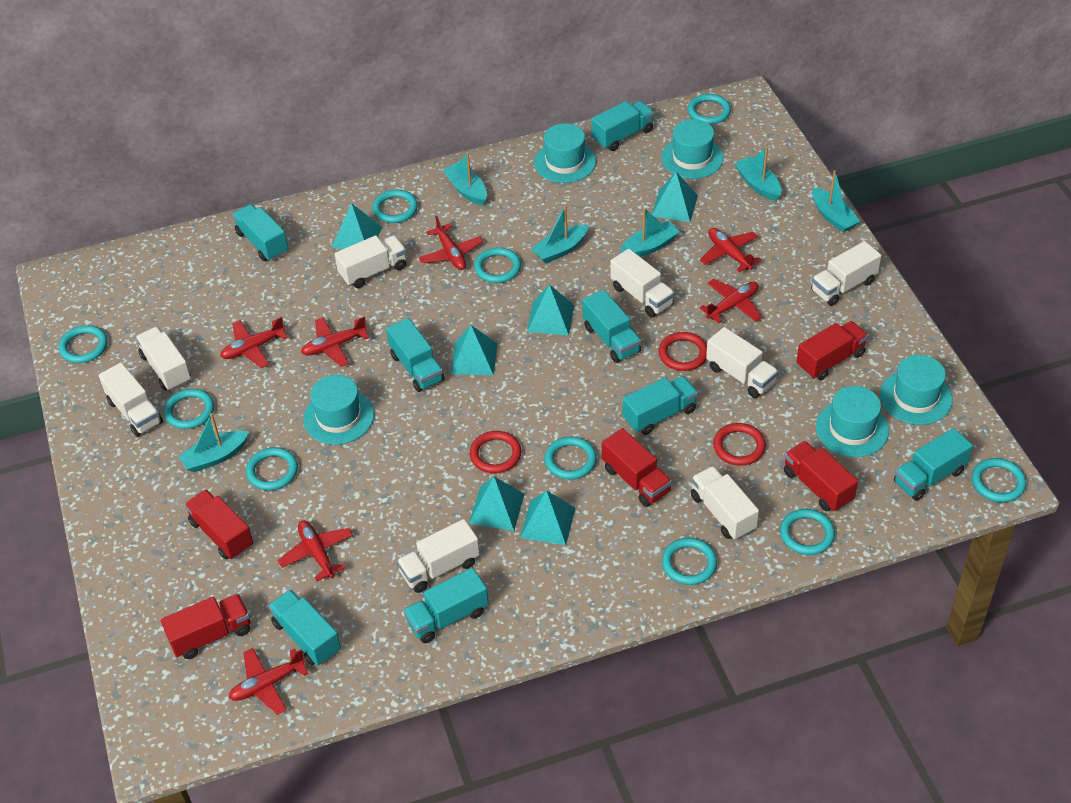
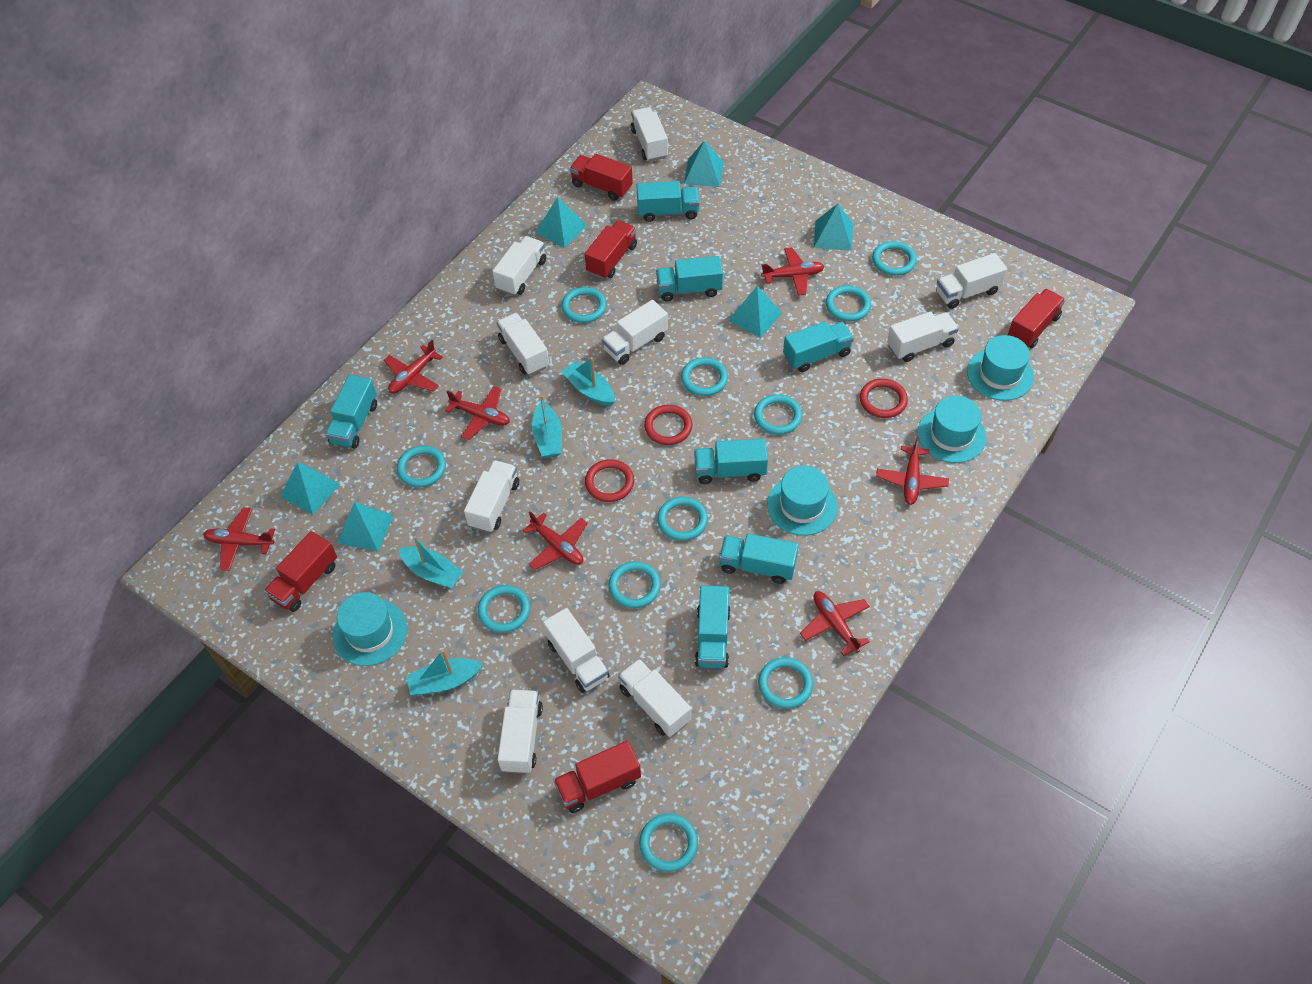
turquoise boat: 6 -> 4
turquoise hat: 5 -> 4
turquoise ring: 10 -> 11
turquoise truck: 8 -> 7
white truck: 8 -> 10

